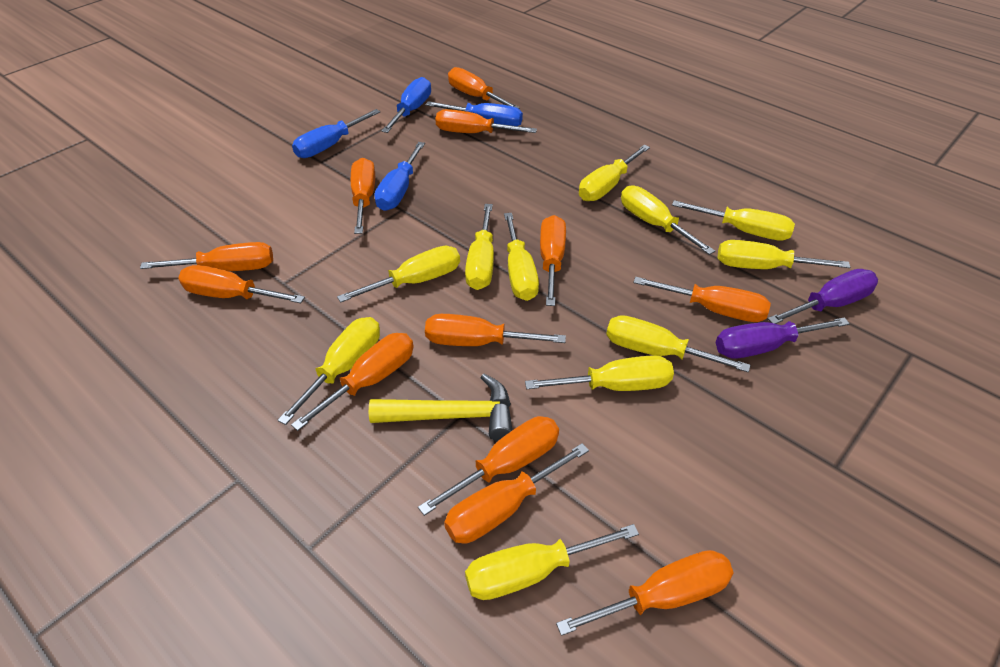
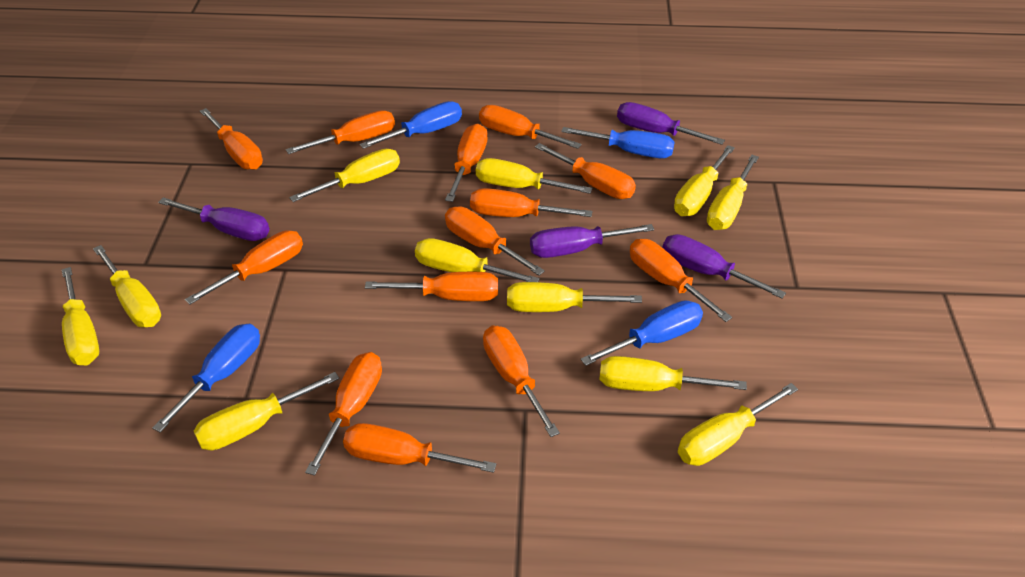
orange screwdriver: 12 -> 13
purple screwdriver: 2 -> 4
yellow hammer: 1 -> 0

